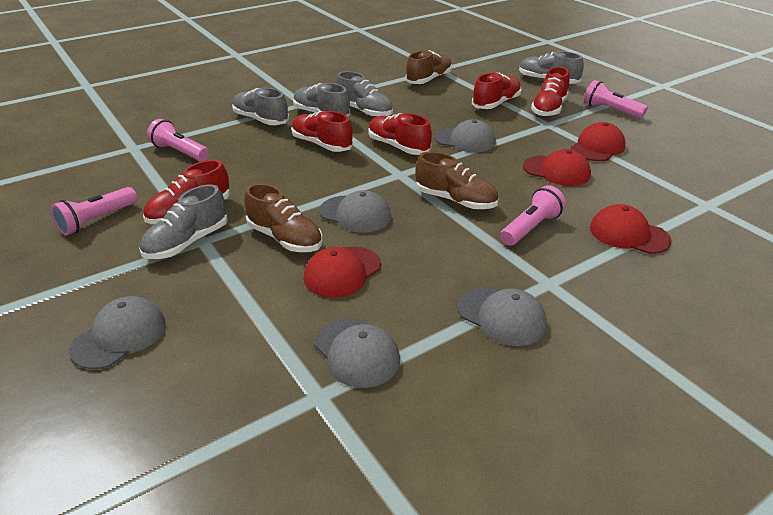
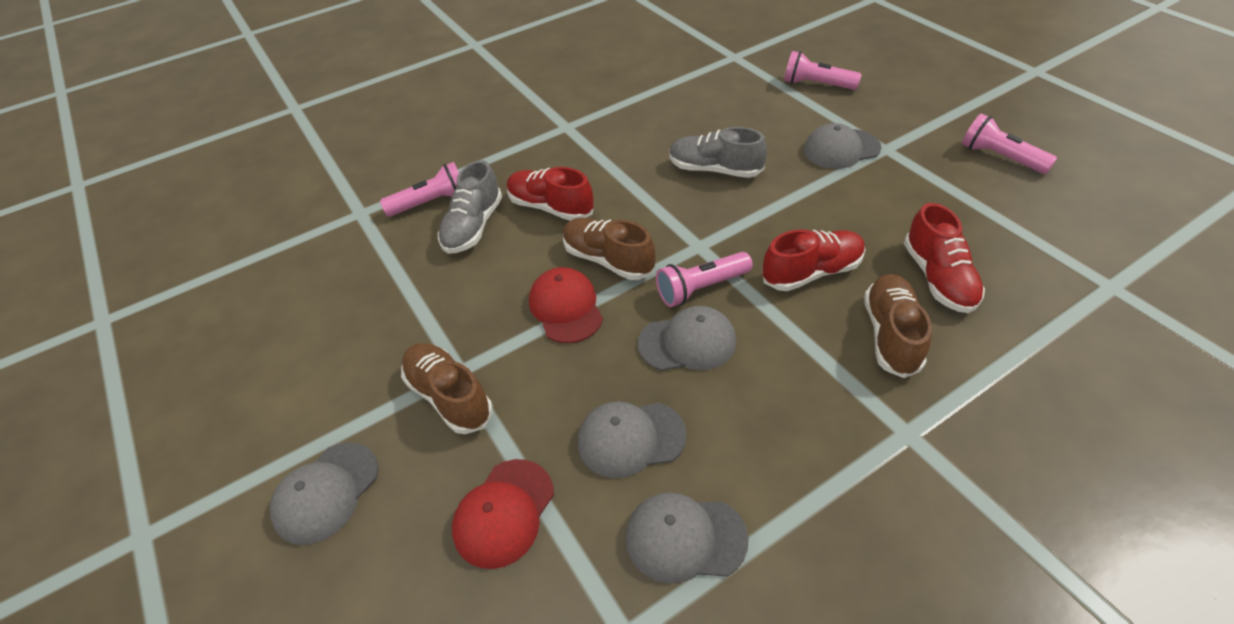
grey shoe: 5 -> 2
red cap: 4 -> 2
red shoe: 5 -> 3

